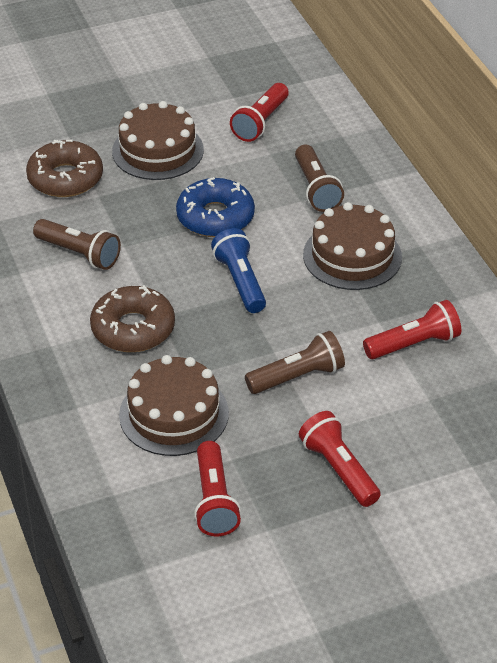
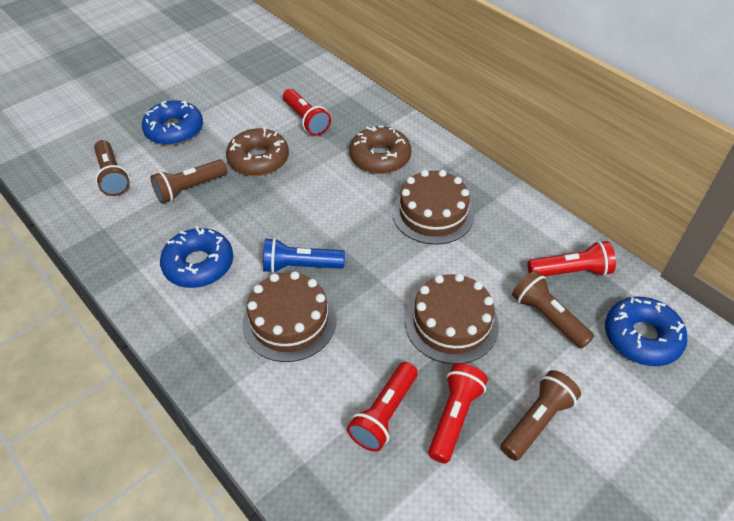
blue donut: 1 -> 3
brown flashlight: 3 -> 4

